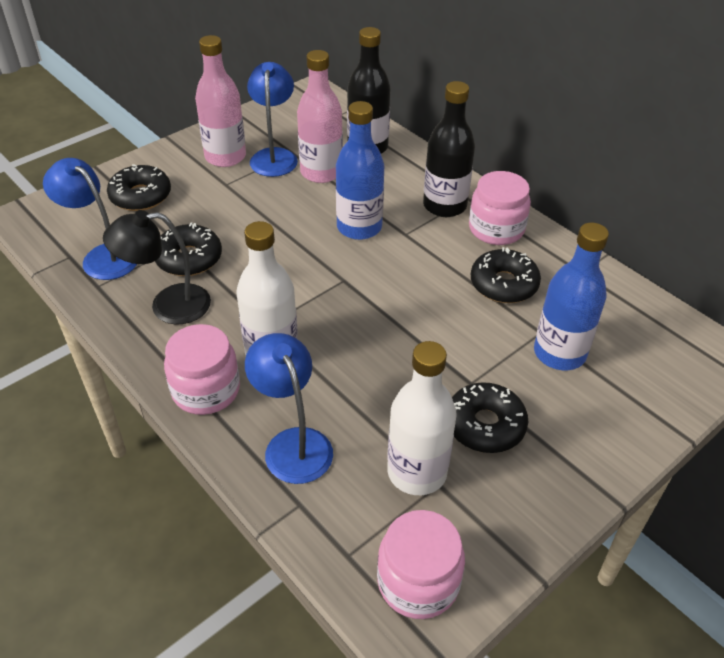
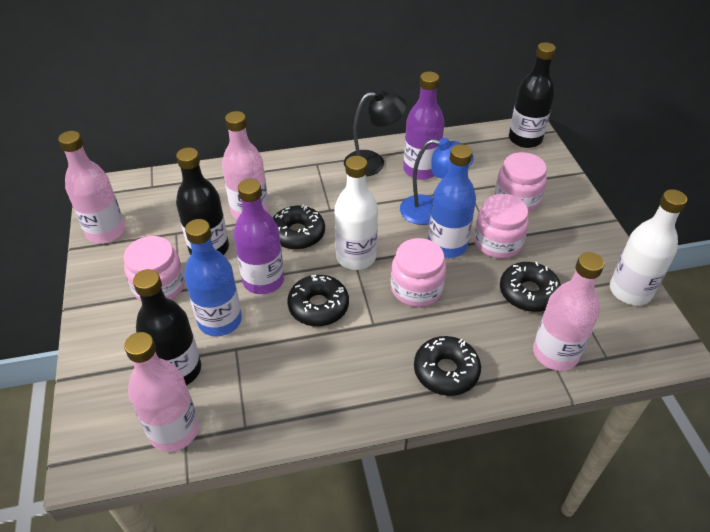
black bottle: 2 -> 3
blue lamp: 3 -> 1
pink bottle: 2 -> 4
pink jar: 3 -> 4
purple bottle: 0 -> 2

